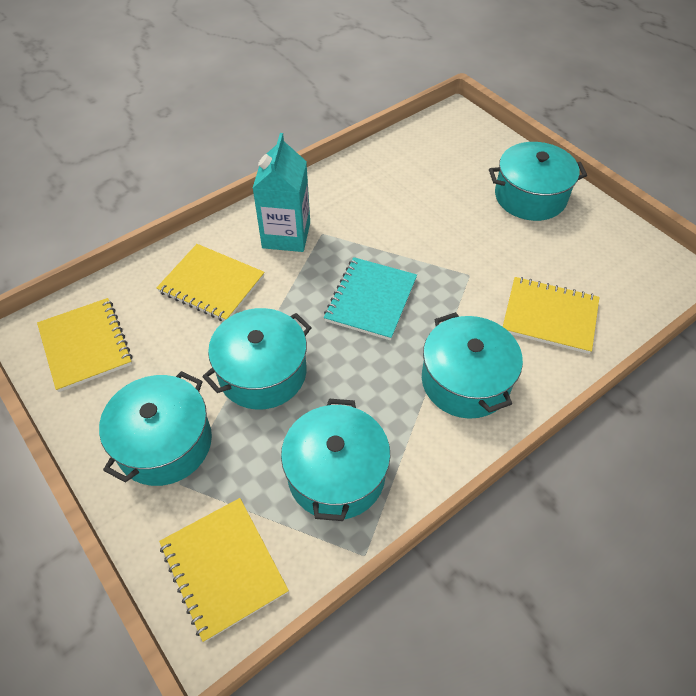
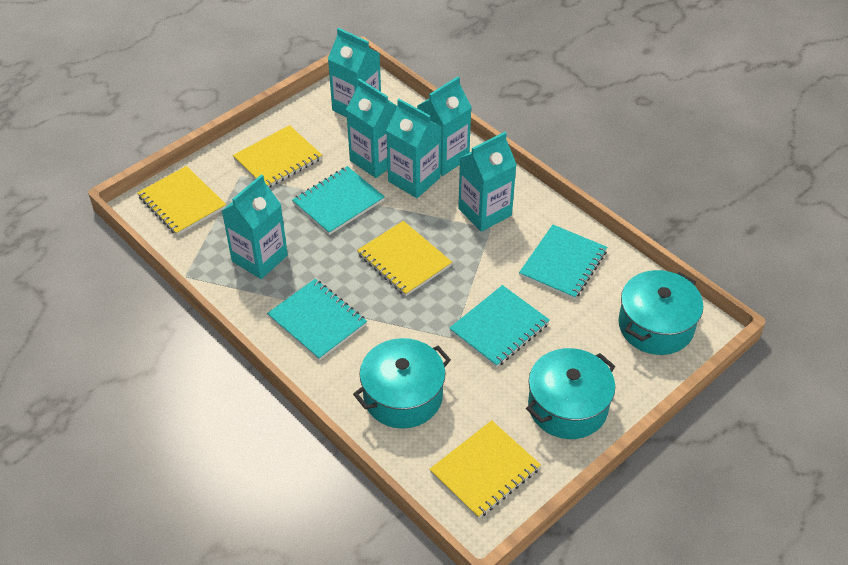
turquoise carton: 1 -> 6
turquoise notebook: 1 -> 4
turquoise pot: 5 -> 3

